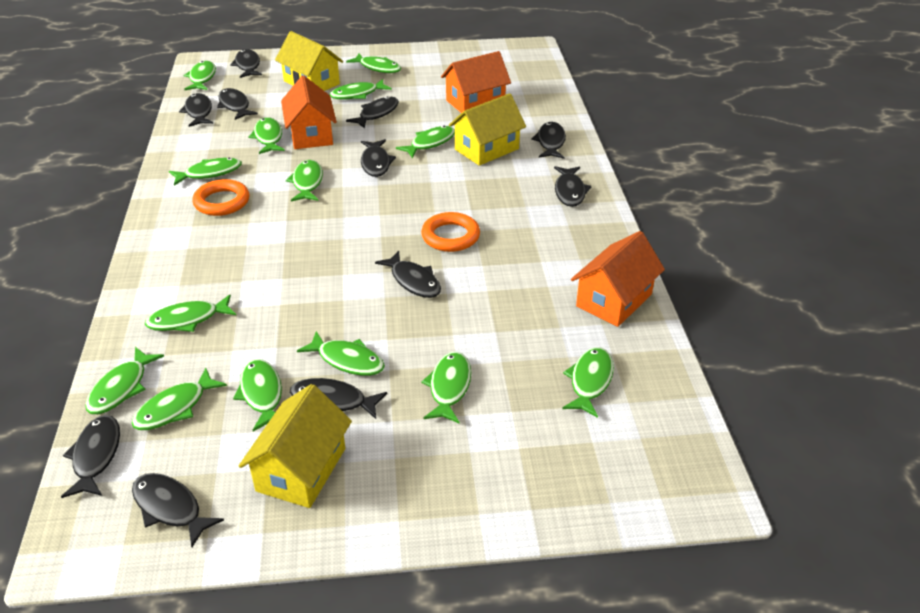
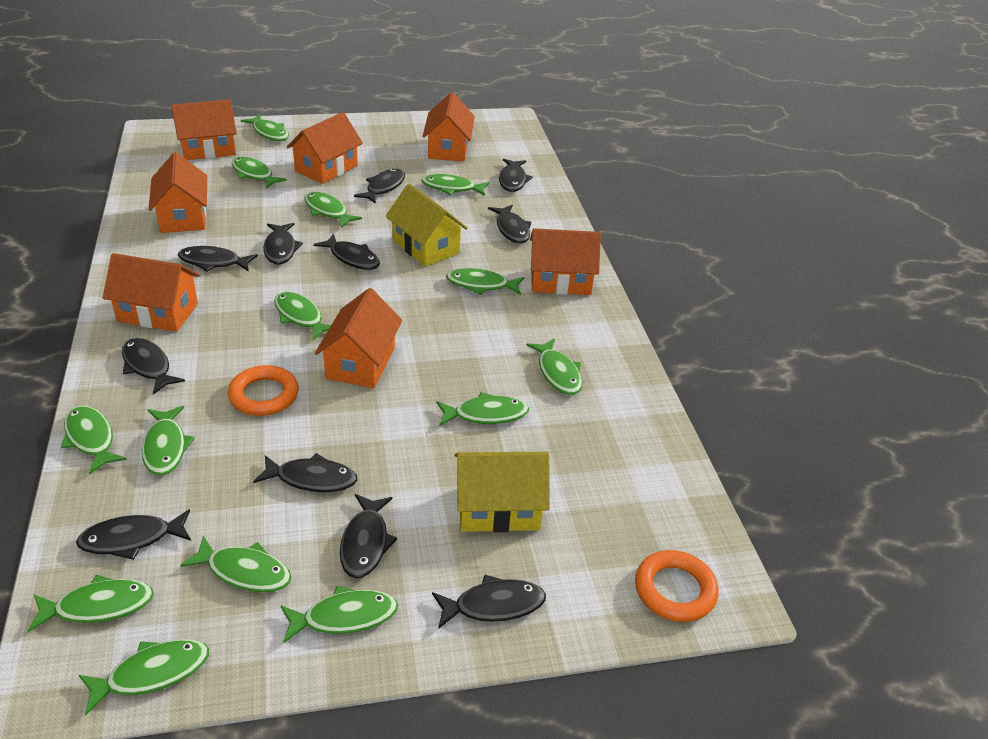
orange house: 3 -> 7
yellow house: 3 -> 2

